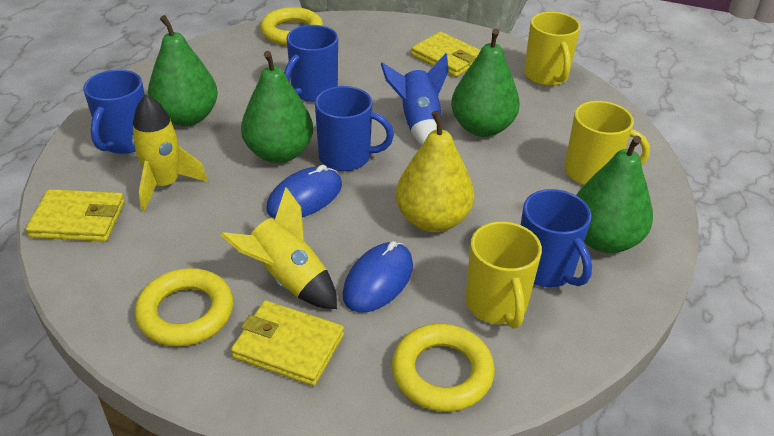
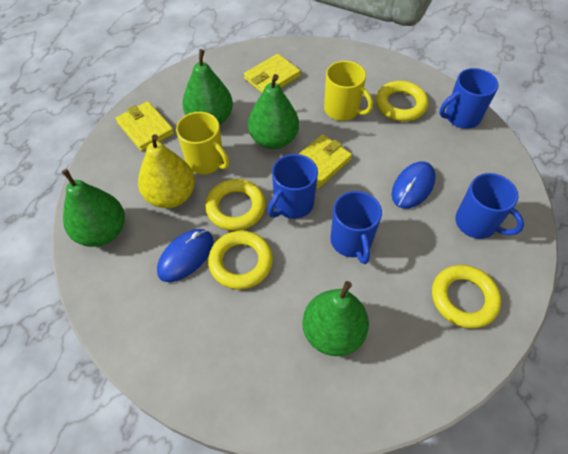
blue rocket: 1 -> 0
yellow mug: 3 -> 2
yellow ring: 3 -> 4
yellow rocket: 2 -> 0

